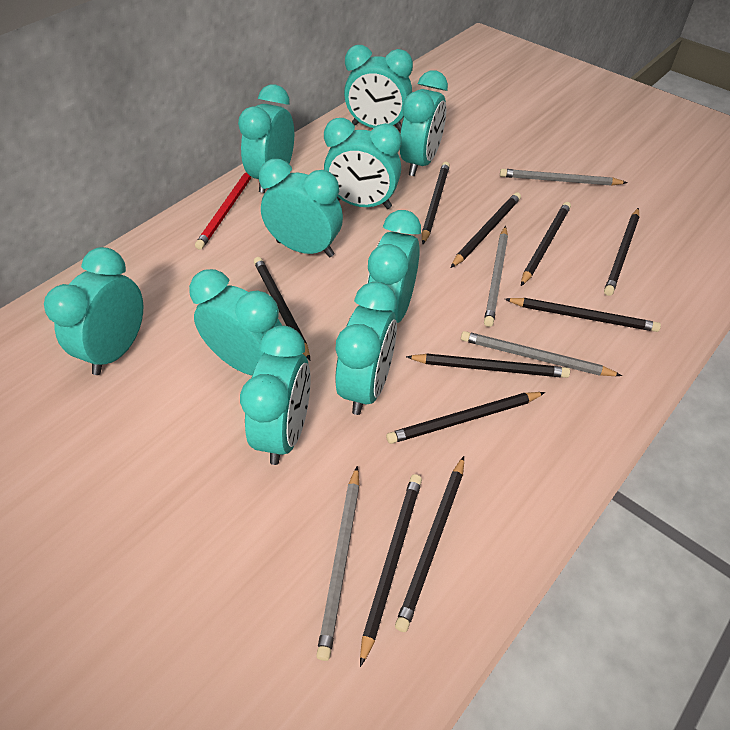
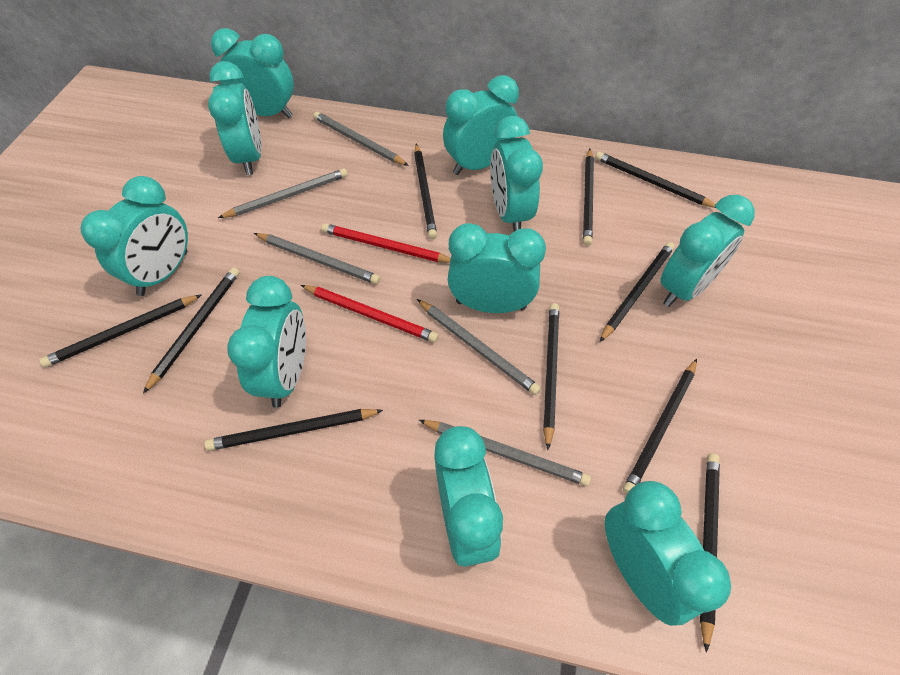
grey pencil: 4 -> 5
red pencil: 1 -> 2

